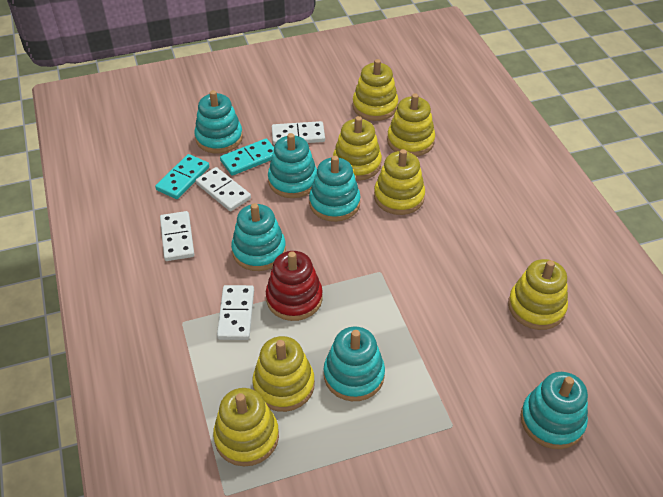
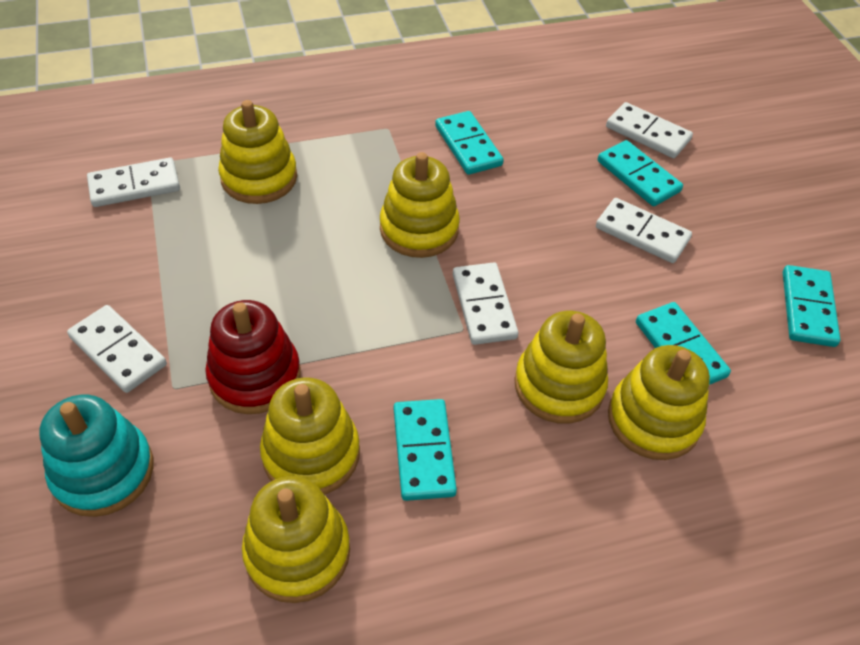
turquoise domino: 2 -> 5
turquoise stacking toy: 6 -> 1
white domino: 4 -> 5
yellow stacking toy: 7 -> 6

